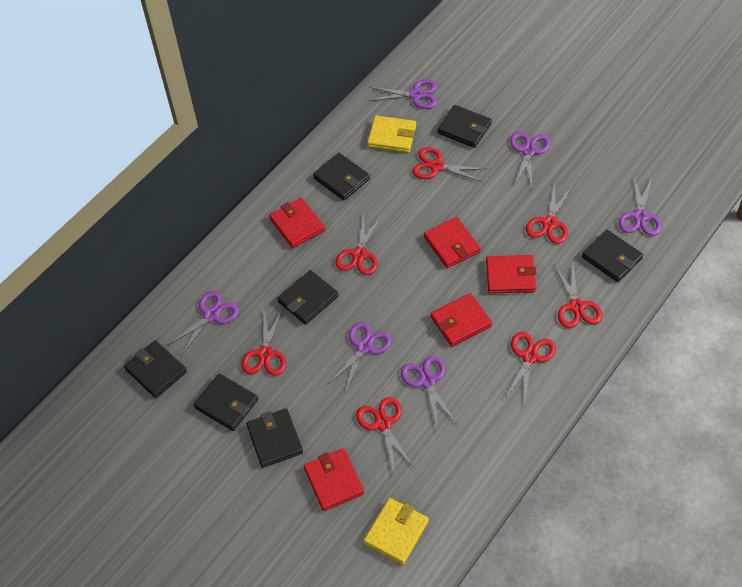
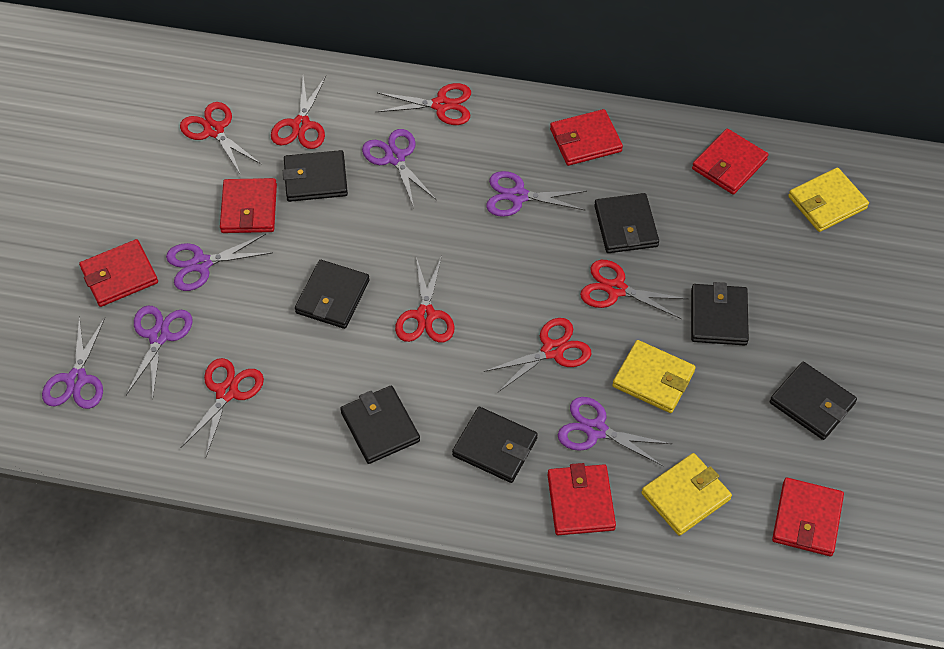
red wallet: 5 -> 6
yellow wallet: 2 -> 3

